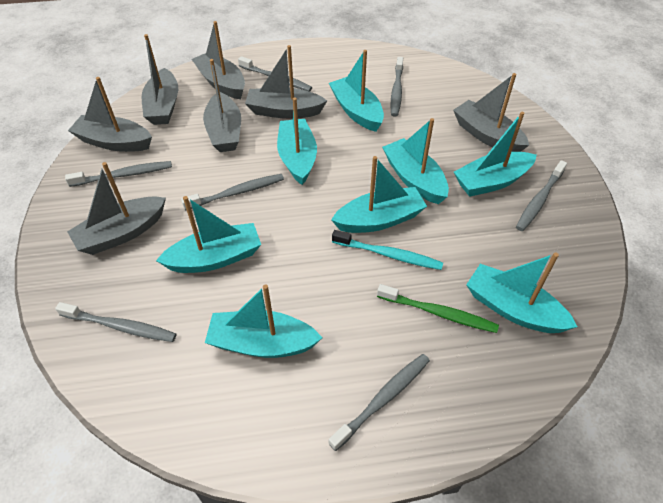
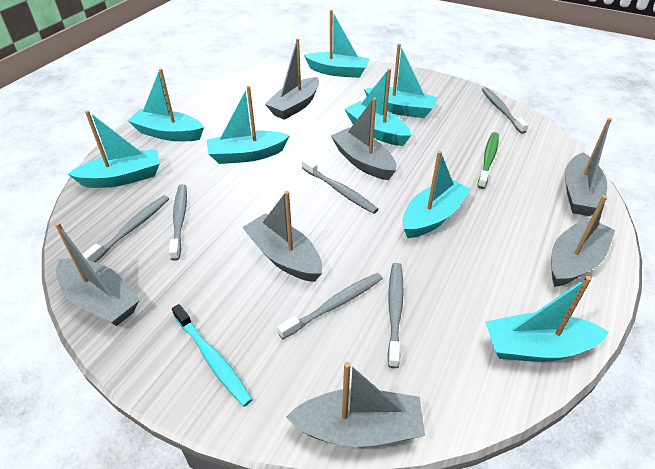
grey toothbrush: 7 -> 6

